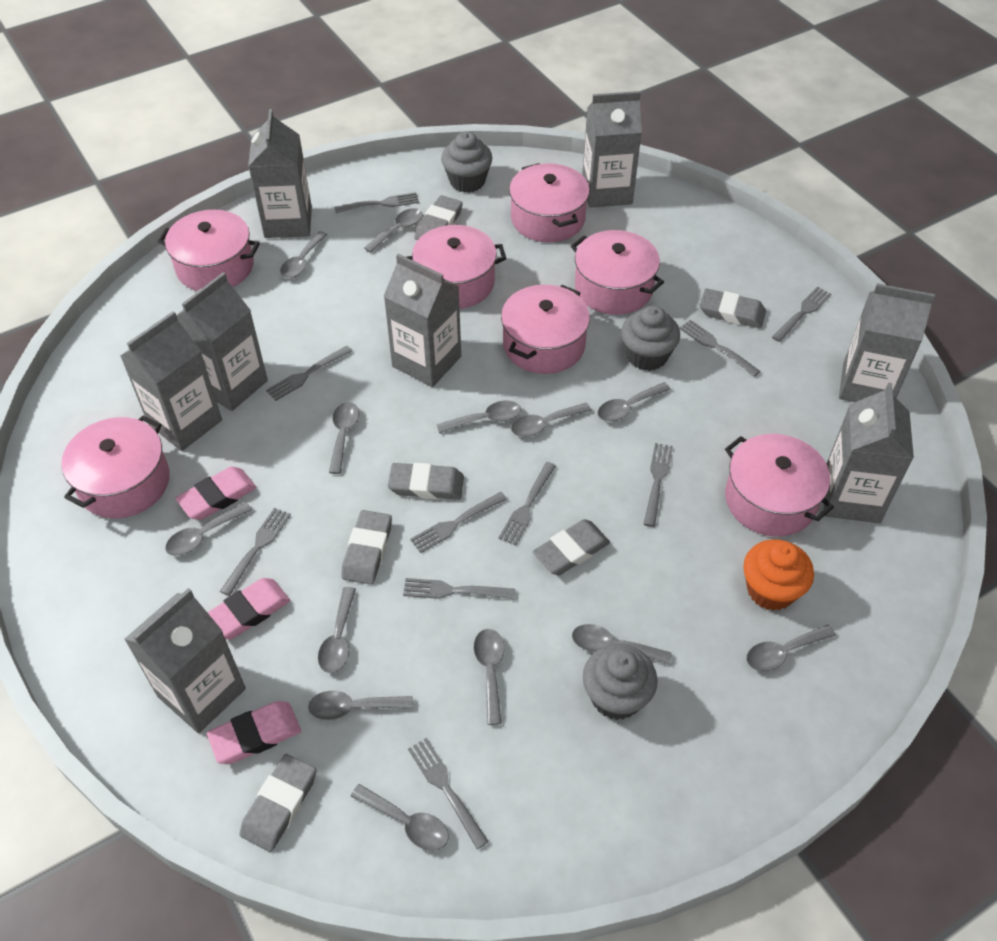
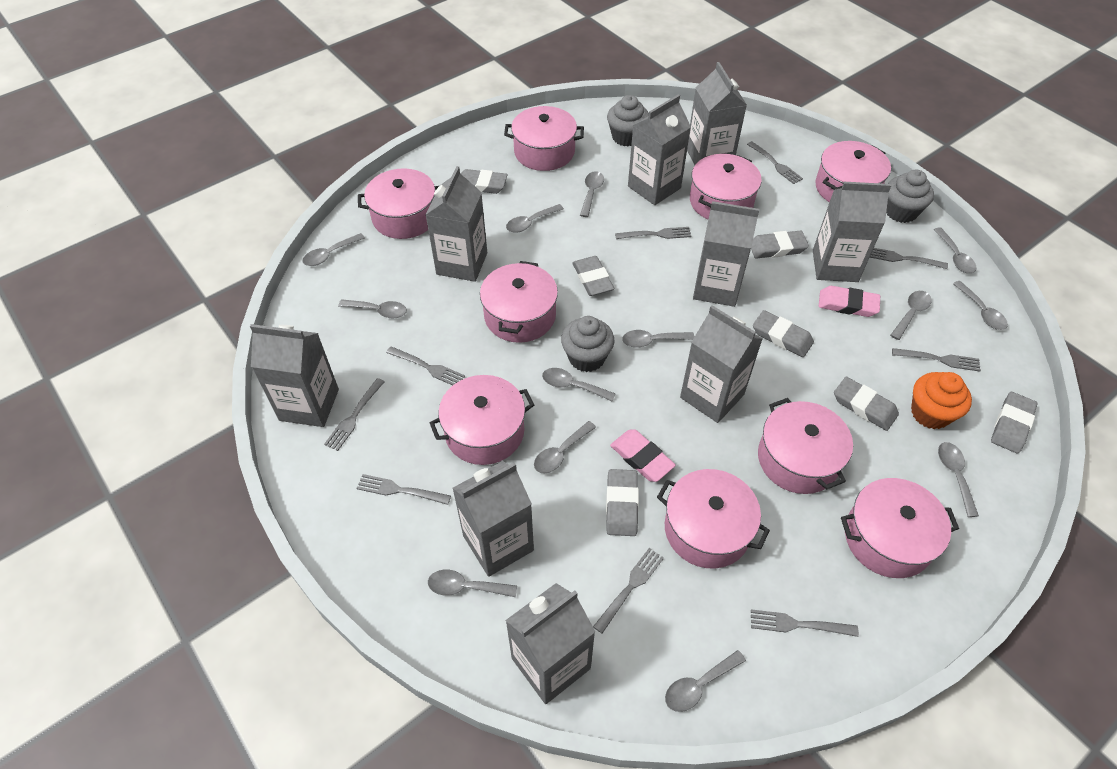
grey carton: 8 -> 9
grey eraser: 6 -> 7
grey fork: 10 -> 9
pink eraser: 3 -> 2
pink pot: 7 -> 9

